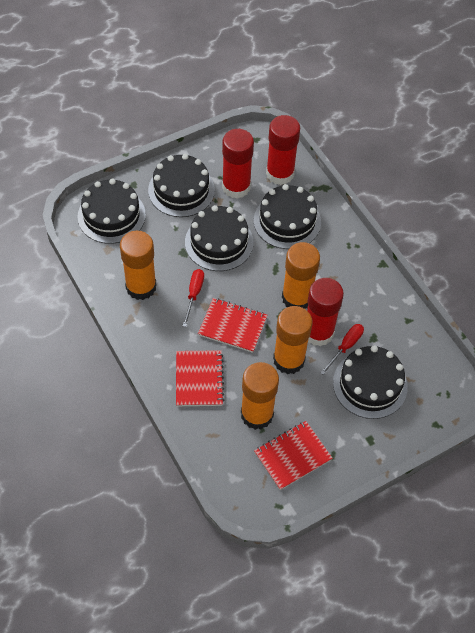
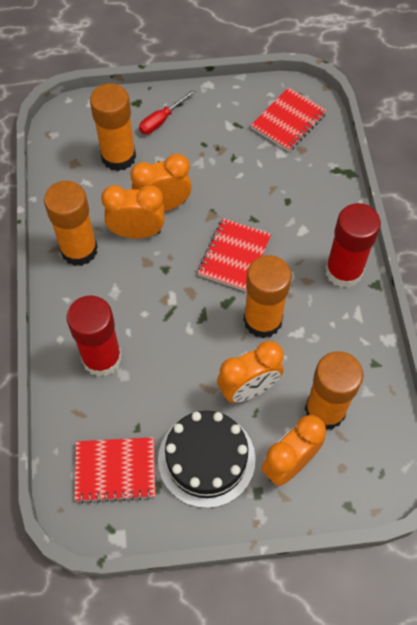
black cake: 5 -> 1
orange clock: 0 -> 4
red glue stick: 3 -> 2
red screwdriver: 2 -> 1

